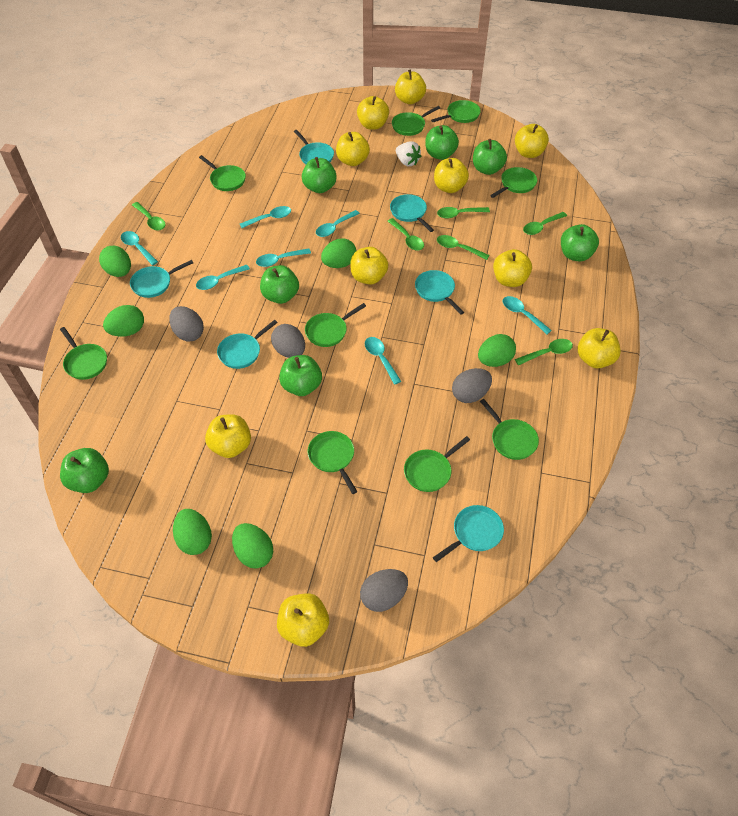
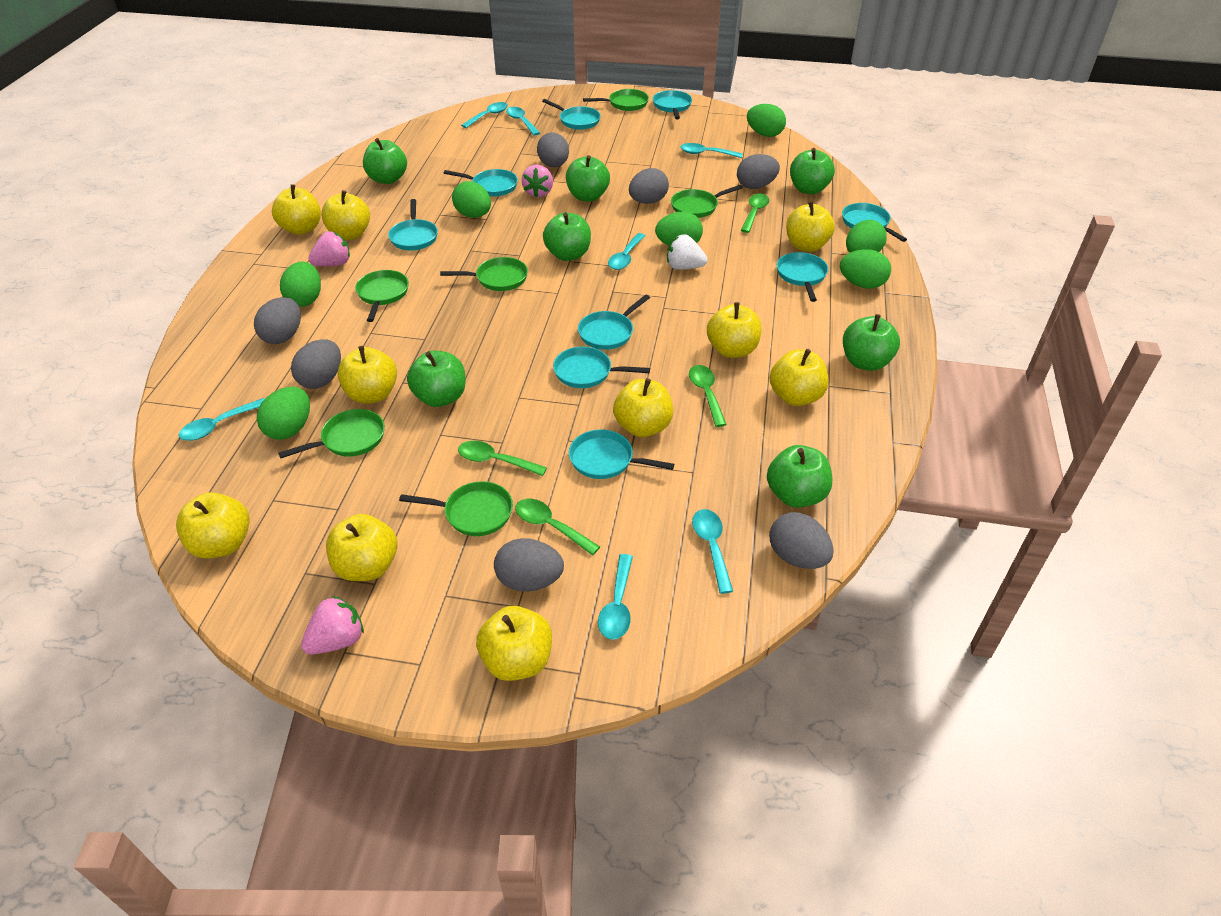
green egg: 6 -> 7
green pan: 9 -> 6
green spoon: 6 -> 4
grey egg: 4 -> 7
pink strawberry: 0 -> 3
turquoise pan: 6 -> 9

